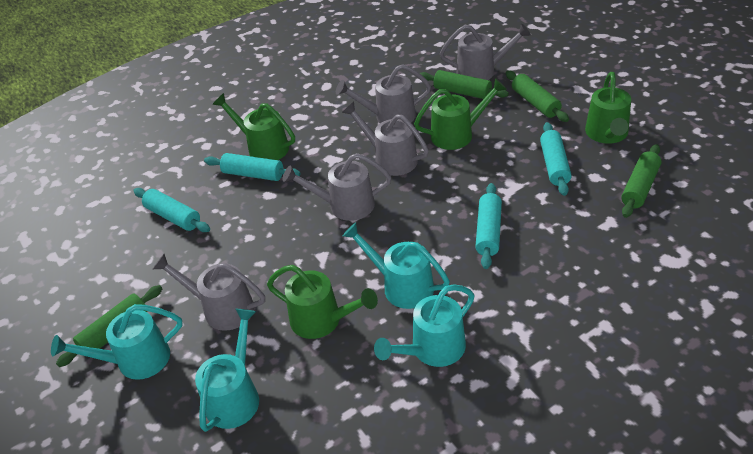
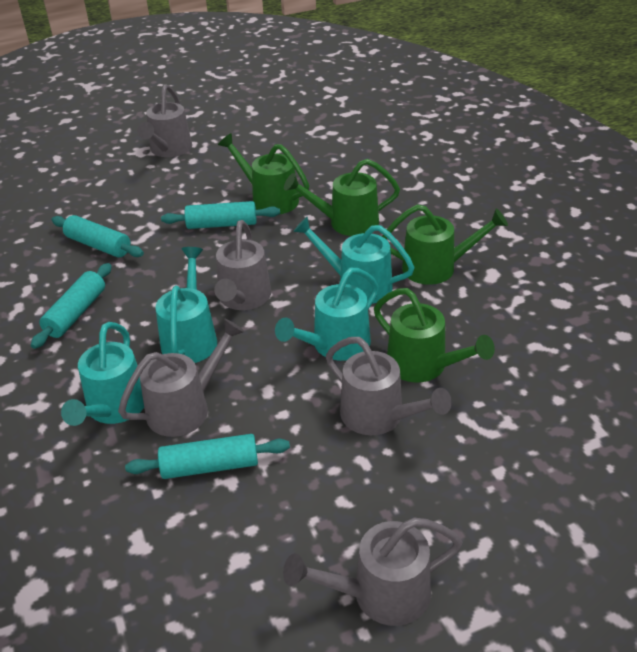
green rolling pin: 4 -> 0

